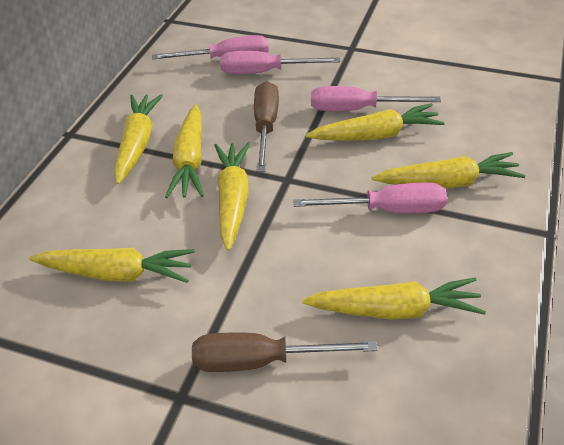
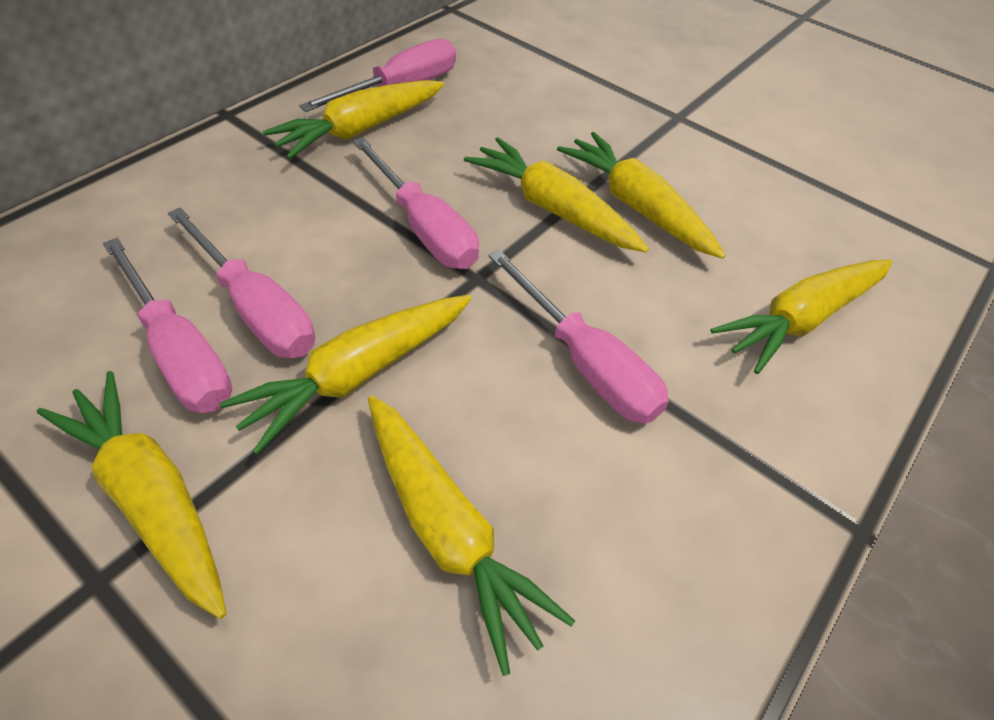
brown screwdriver: 2 -> 0
pink screwdriver: 4 -> 5

